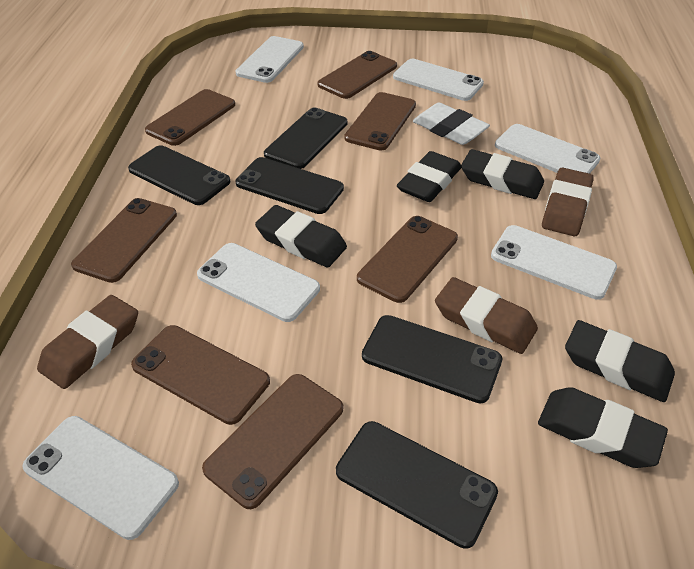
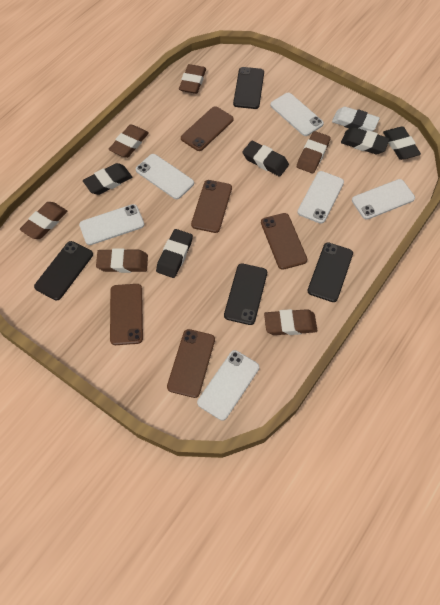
black phone: 5 -> 4
brown eraser: 3 -> 6
brown phone: 7 -> 5

